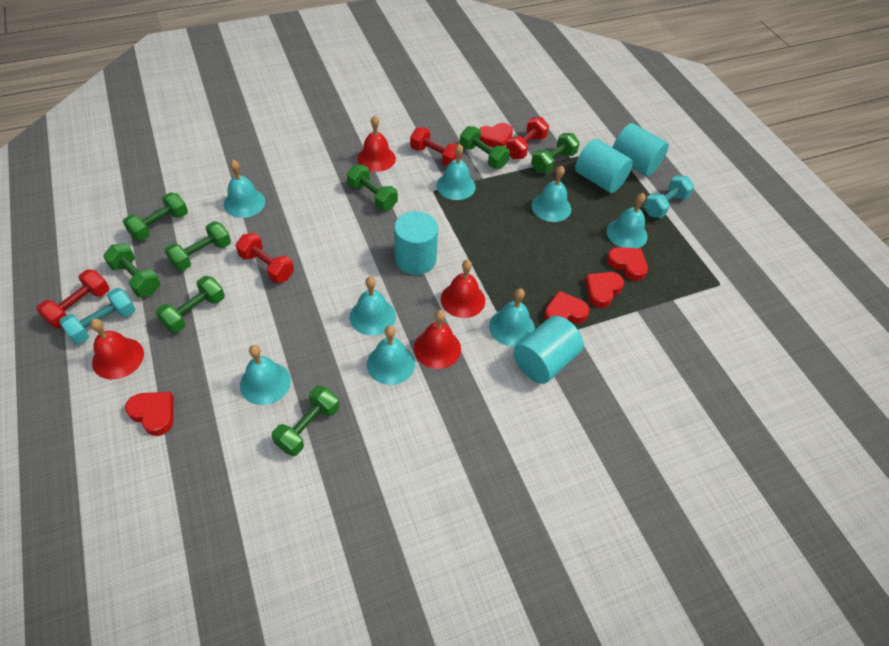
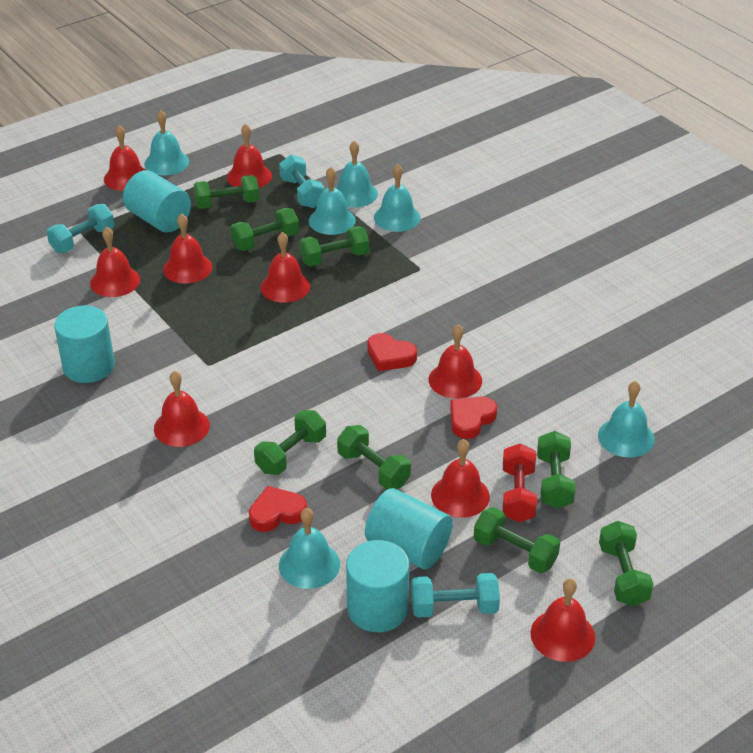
red bell: 4 -> 9
red dumbbell: 4 -> 1
red heart: 5 -> 3
turquoise bell: 8 -> 6
turquoise dumbbell: 2 -> 3

